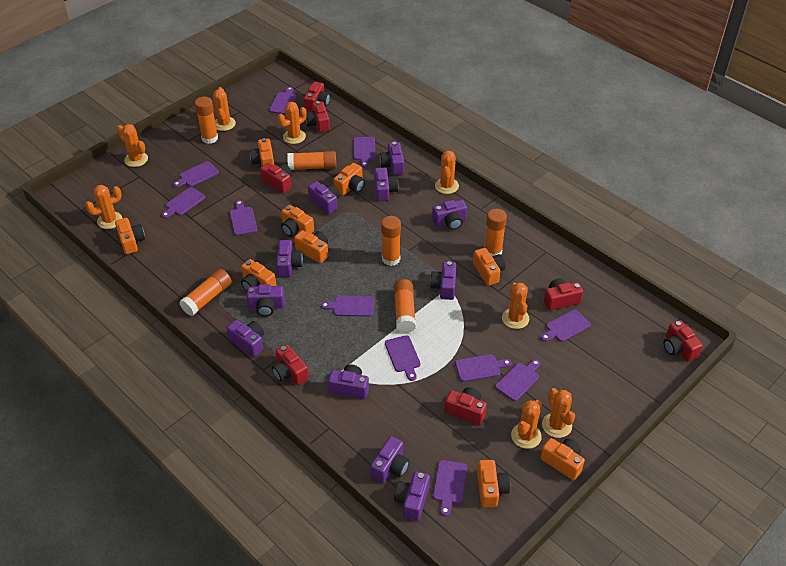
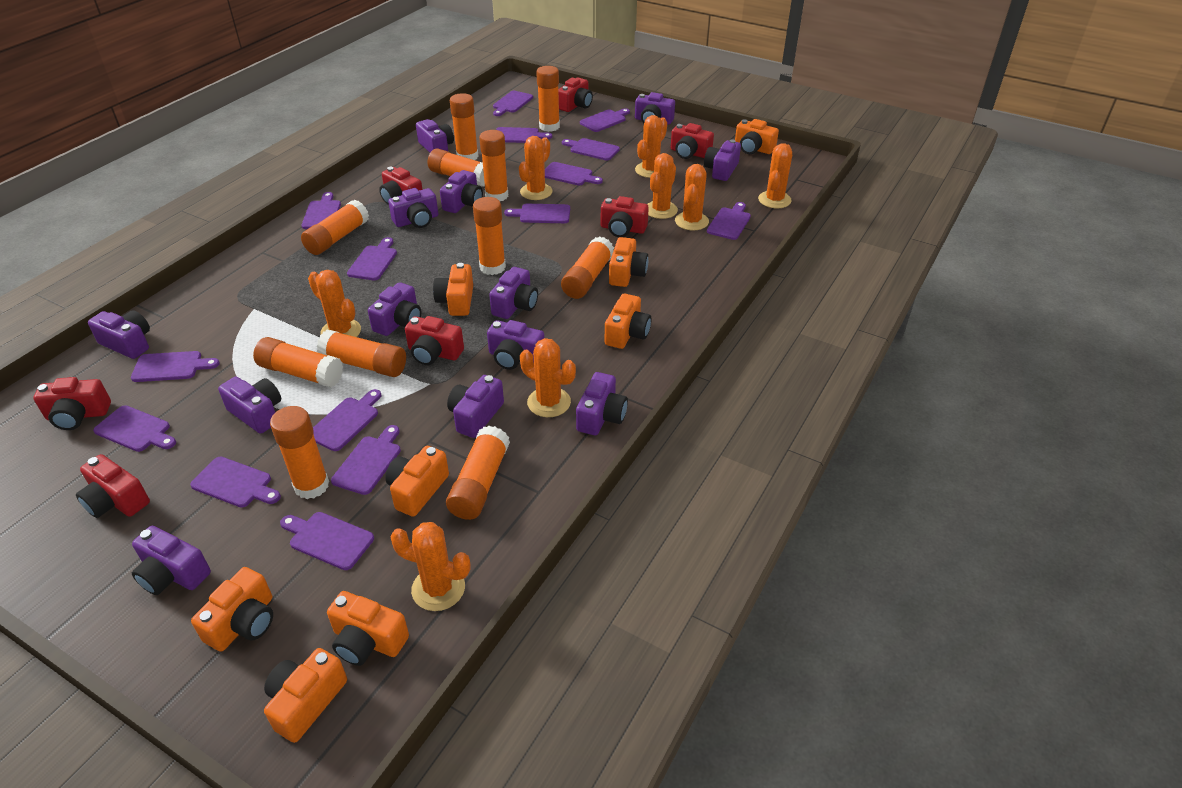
orange camera: 9 -> 8
orange glue stick: 6 -> 11
purple camera: 11 -> 13
purple cutting board: 11 -> 15

